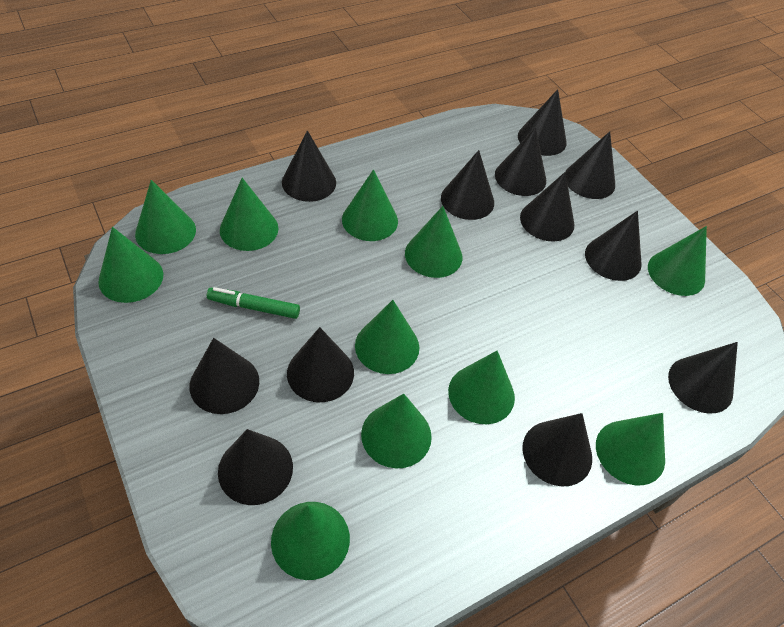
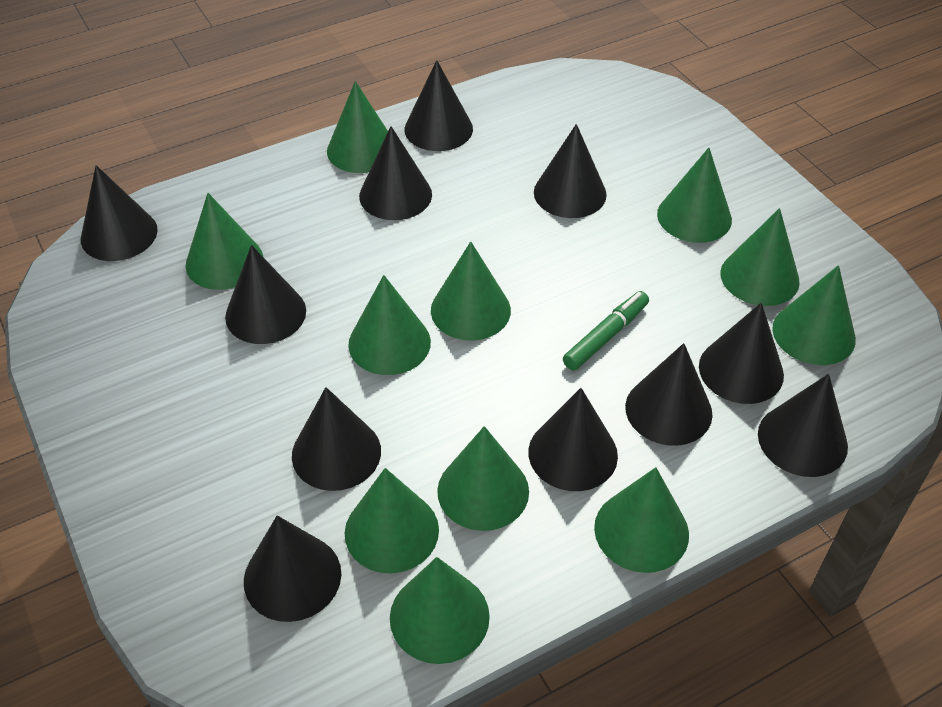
black cone: 12 -> 11

